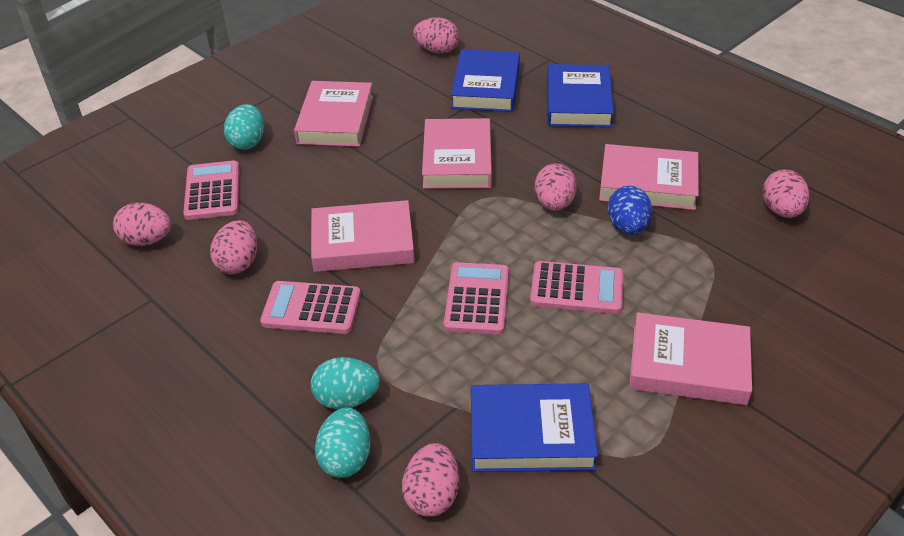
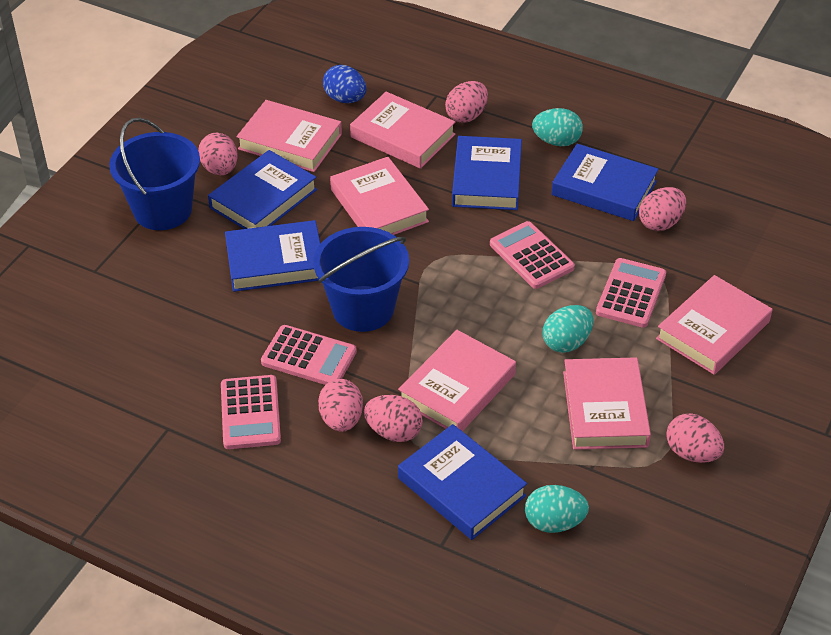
blue book: 3 -> 5
blue bucket: 0 -> 2
pink book: 5 -> 6

